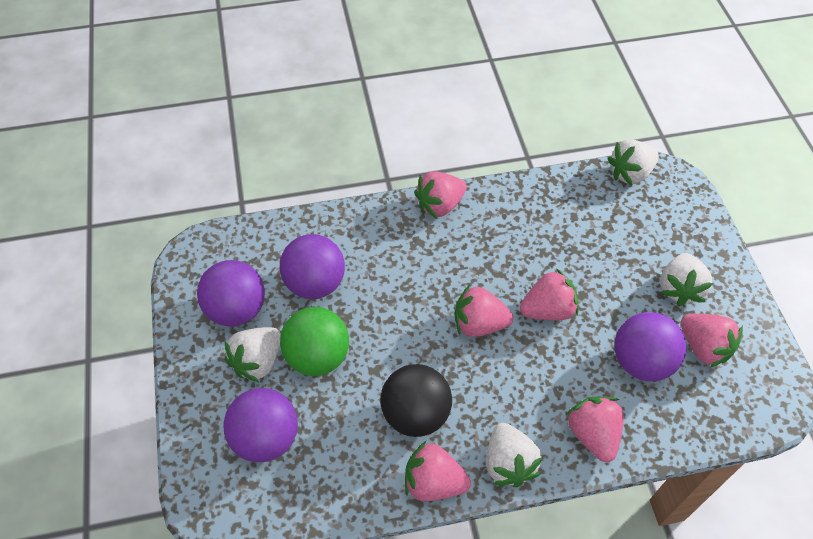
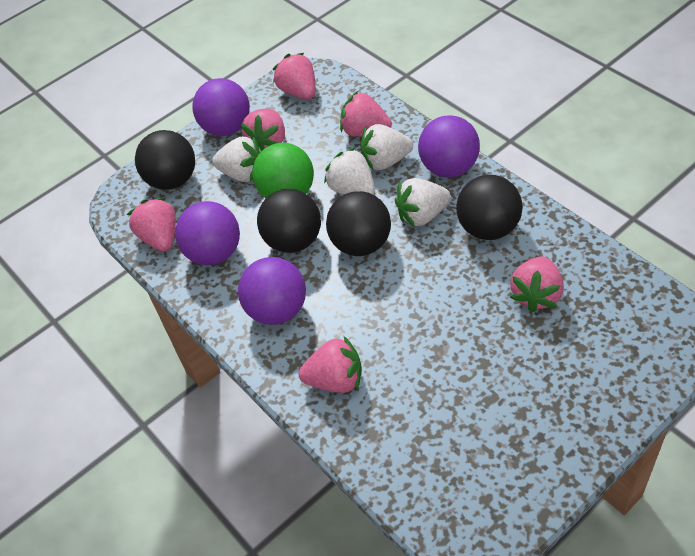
black ball: 1 -> 4

